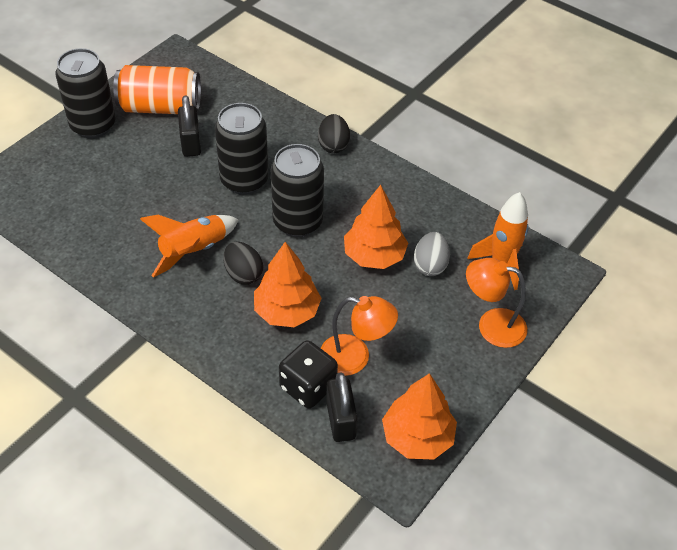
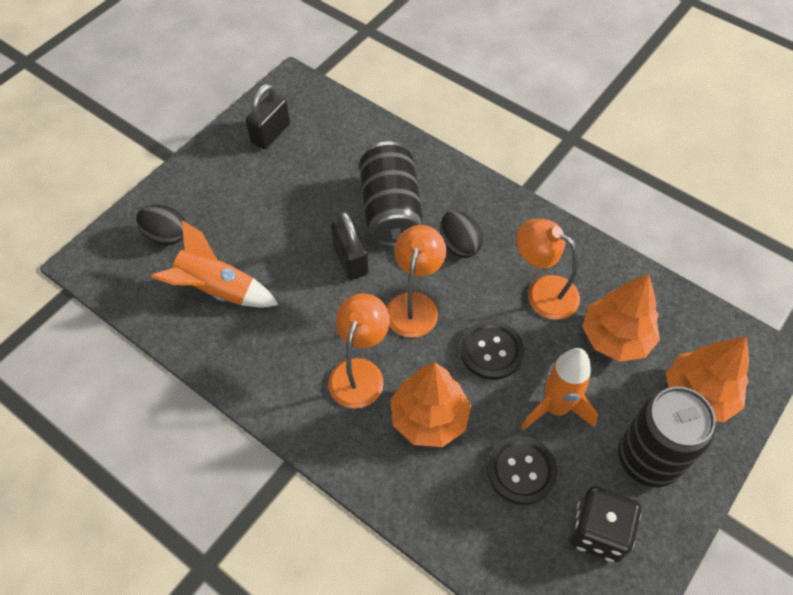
black button: 0 -> 2
black can: 3 -> 2
grey egg: 1 -> 0
orange can: 1 -> 0
orange lamp: 2 -> 3

